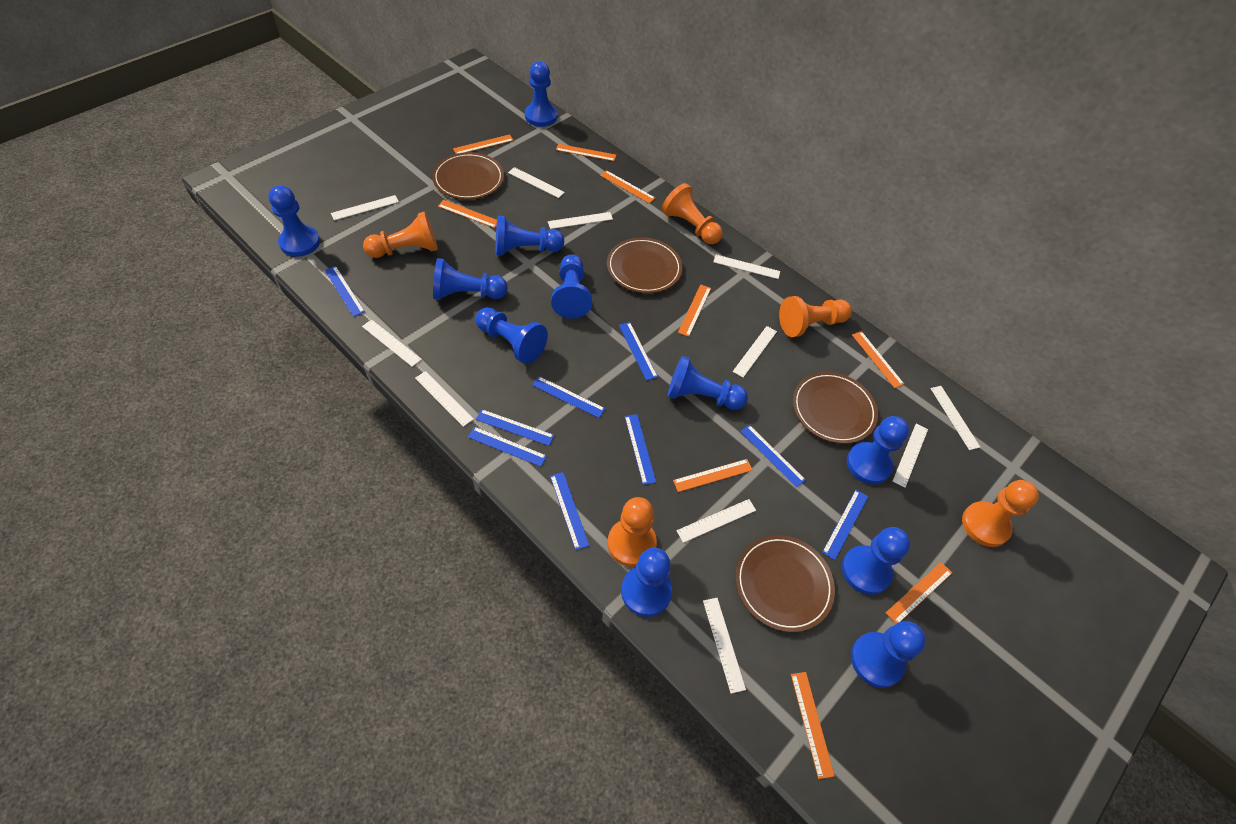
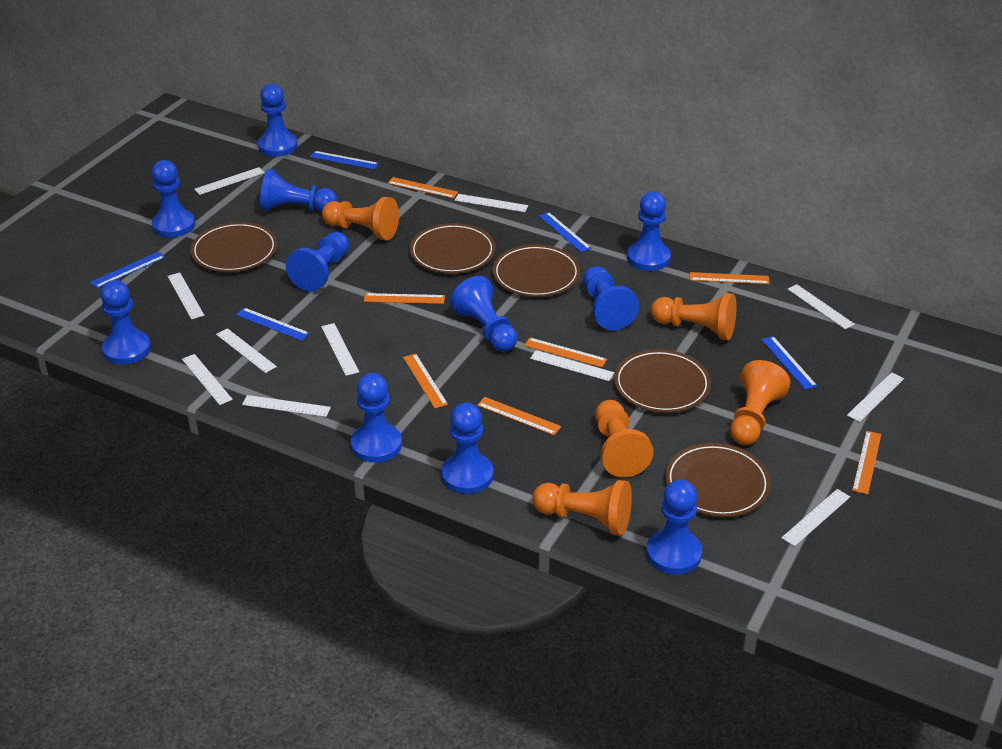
blue ruler: 9 -> 5
brown plate: 4 -> 5
orange ruler: 9 -> 7

